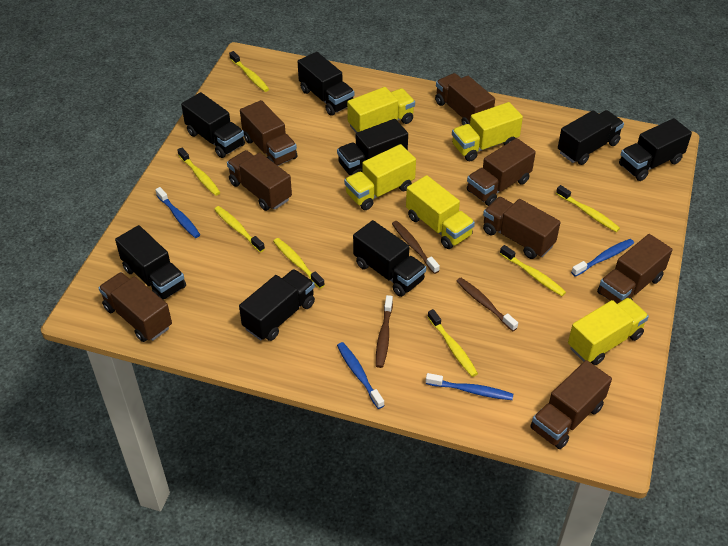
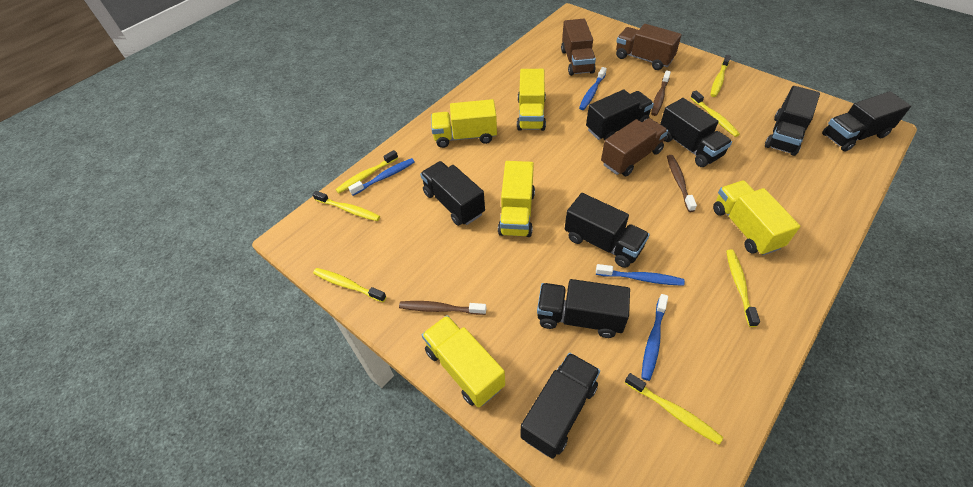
brown truck: 8 -> 3

